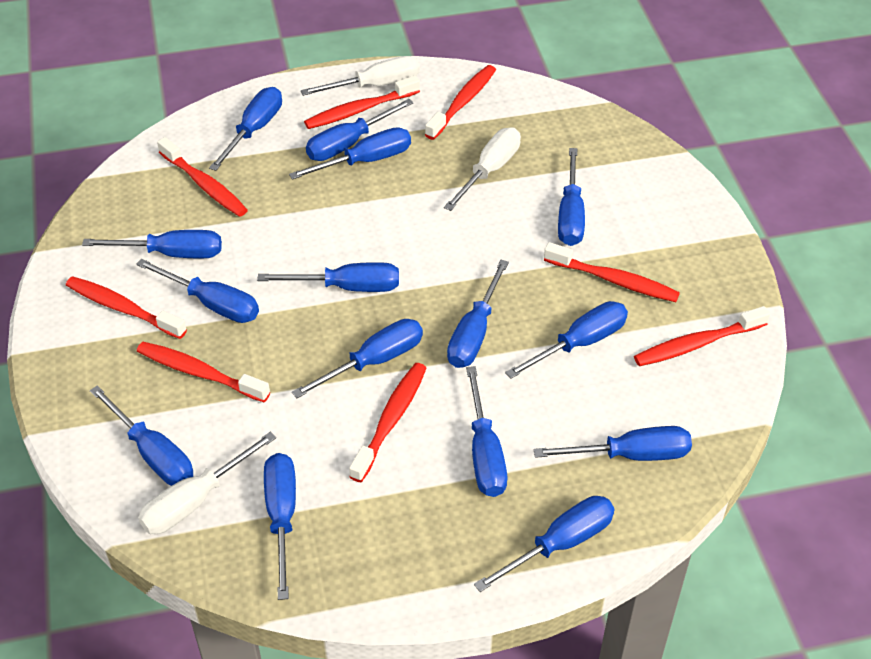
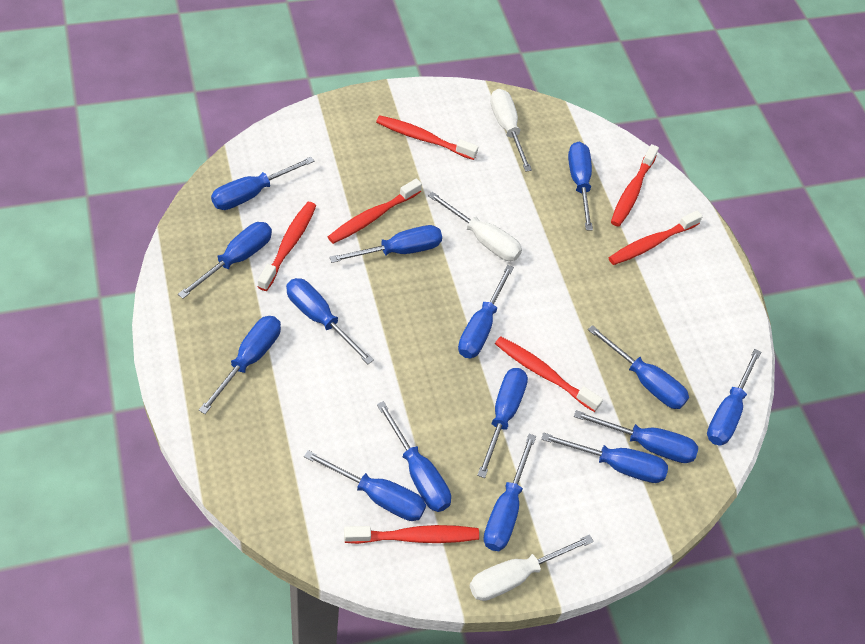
red toothbrush: 8 -> 7

